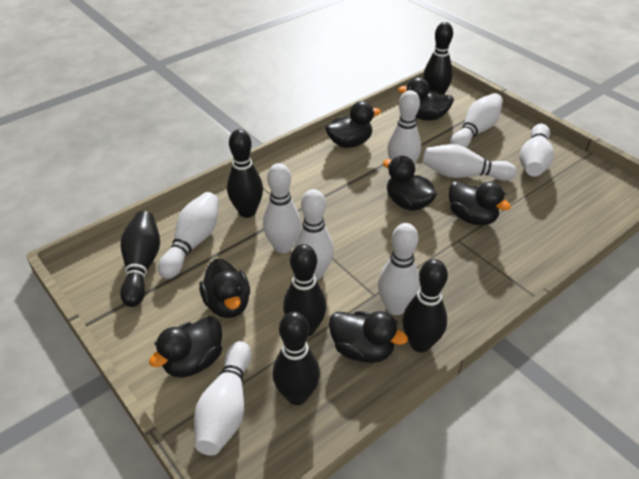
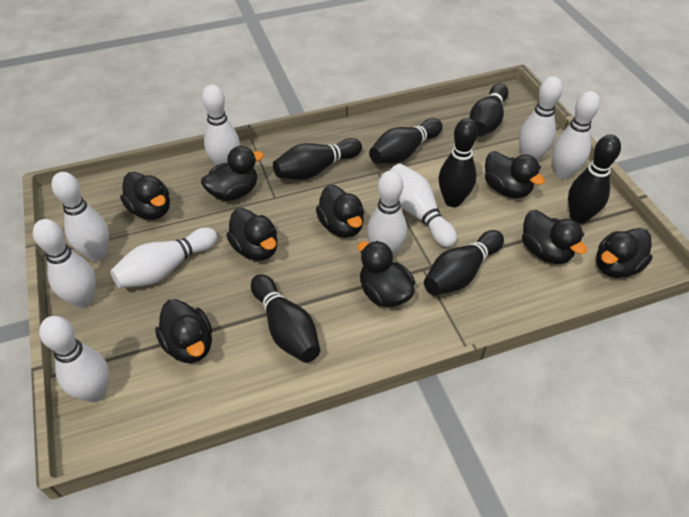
black bowling pin: 6 -> 7
black duck: 7 -> 9

